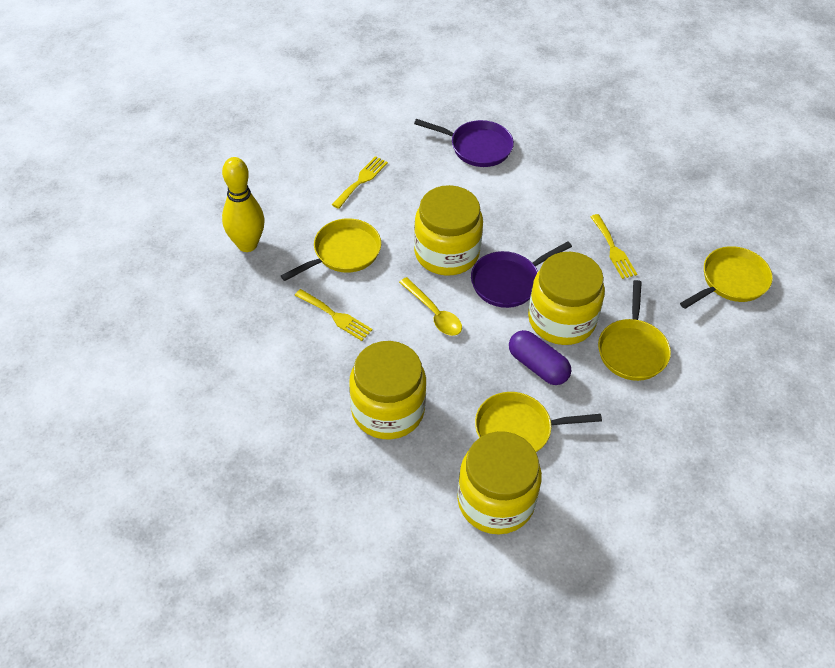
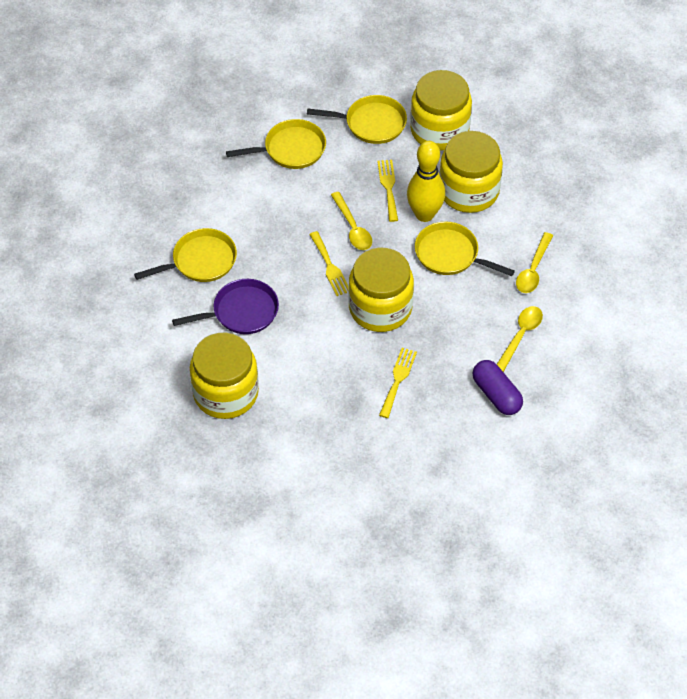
purple pan: 2 -> 1
yellow spoon: 1 -> 3

